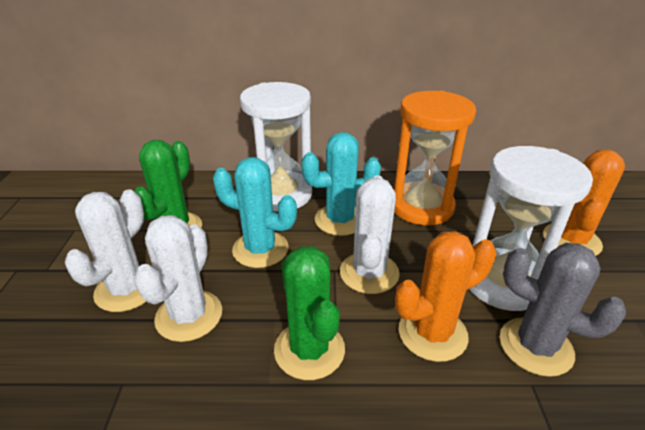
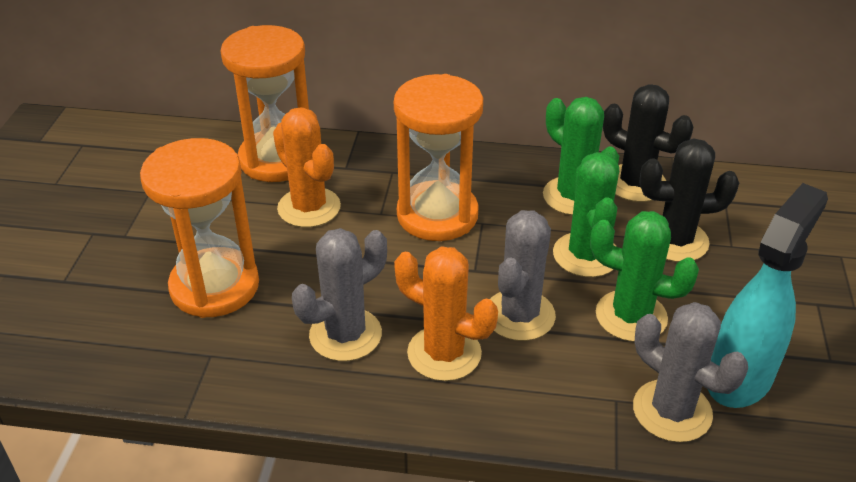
black cactus: 0 -> 2
green cactus: 2 -> 3
grey cactus: 1 -> 3
orange hourglass: 1 -> 3
turquoise cactus: 2 -> 0
turquoise spray bottle: 0 -> 1
white cactus: 3 -> 0
white hourglass: 2 -> 0

